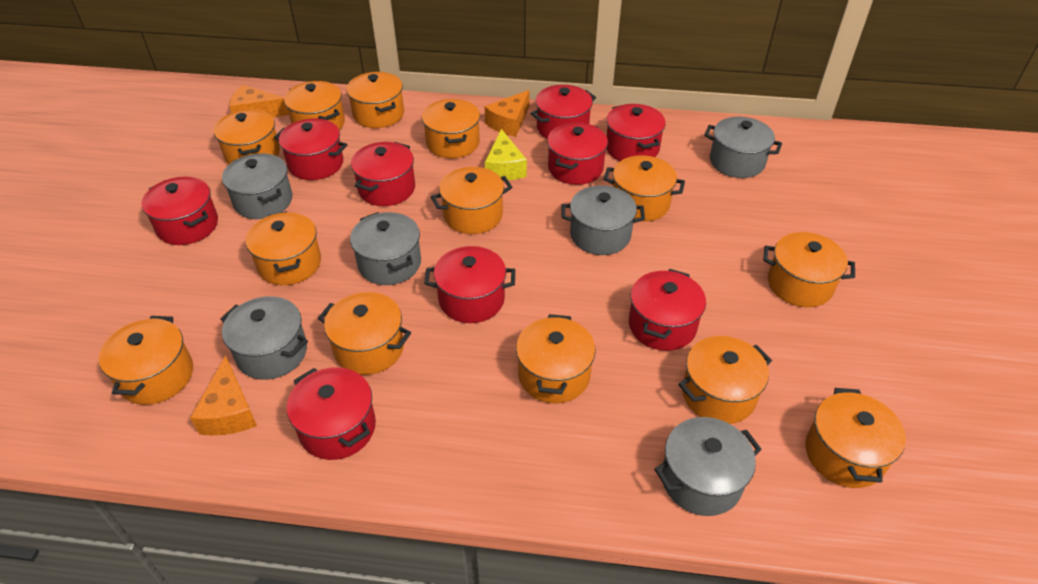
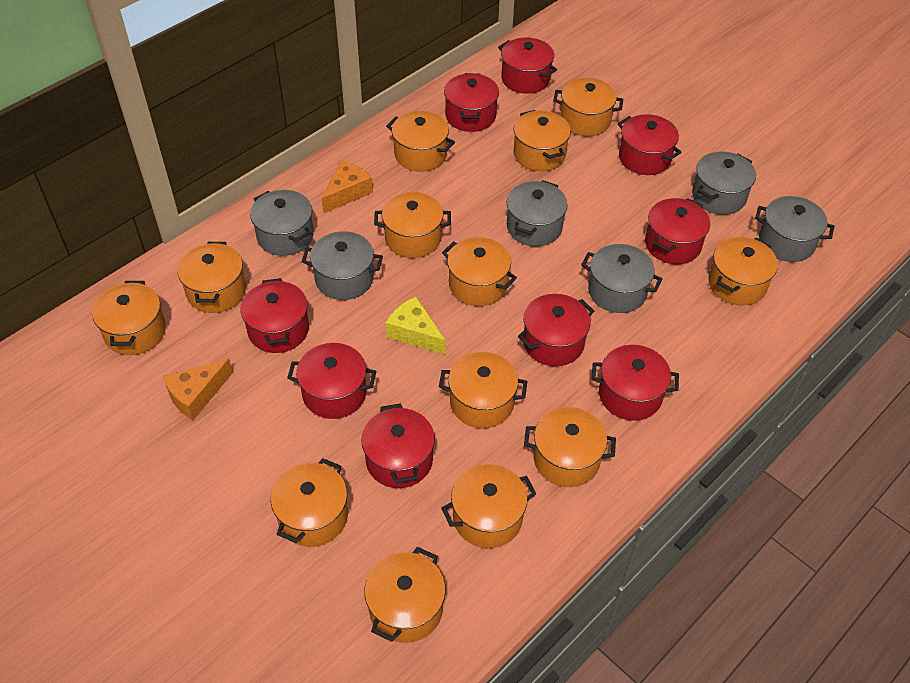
orange cheese: 3 -> 2

